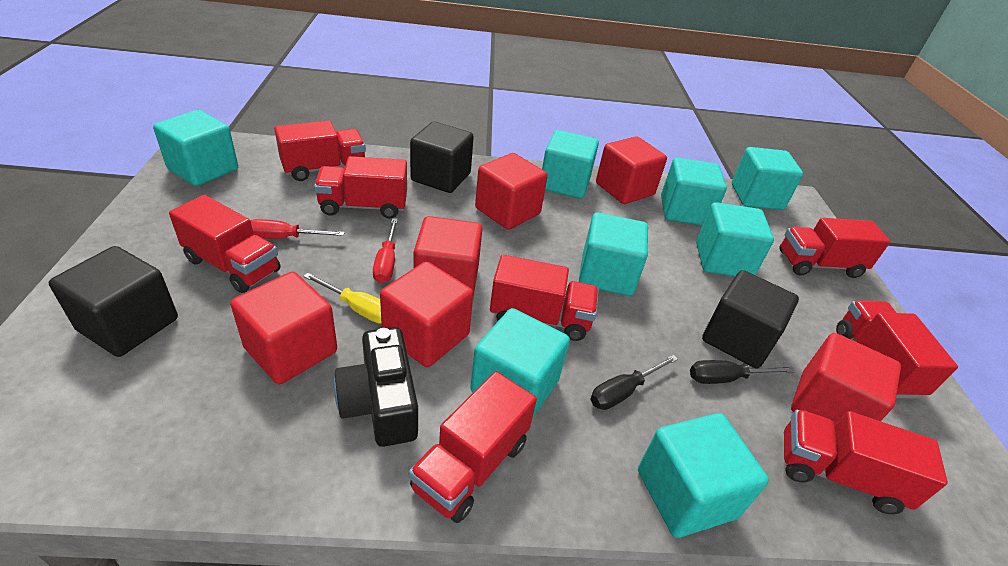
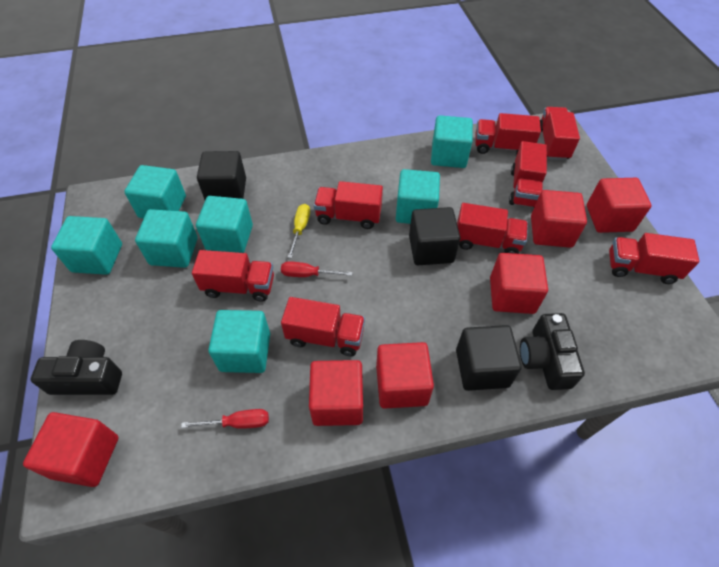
black camera: 1 -> 2
black screwdriver: 2 -> 0
turquoise cube: 8 -> 7

